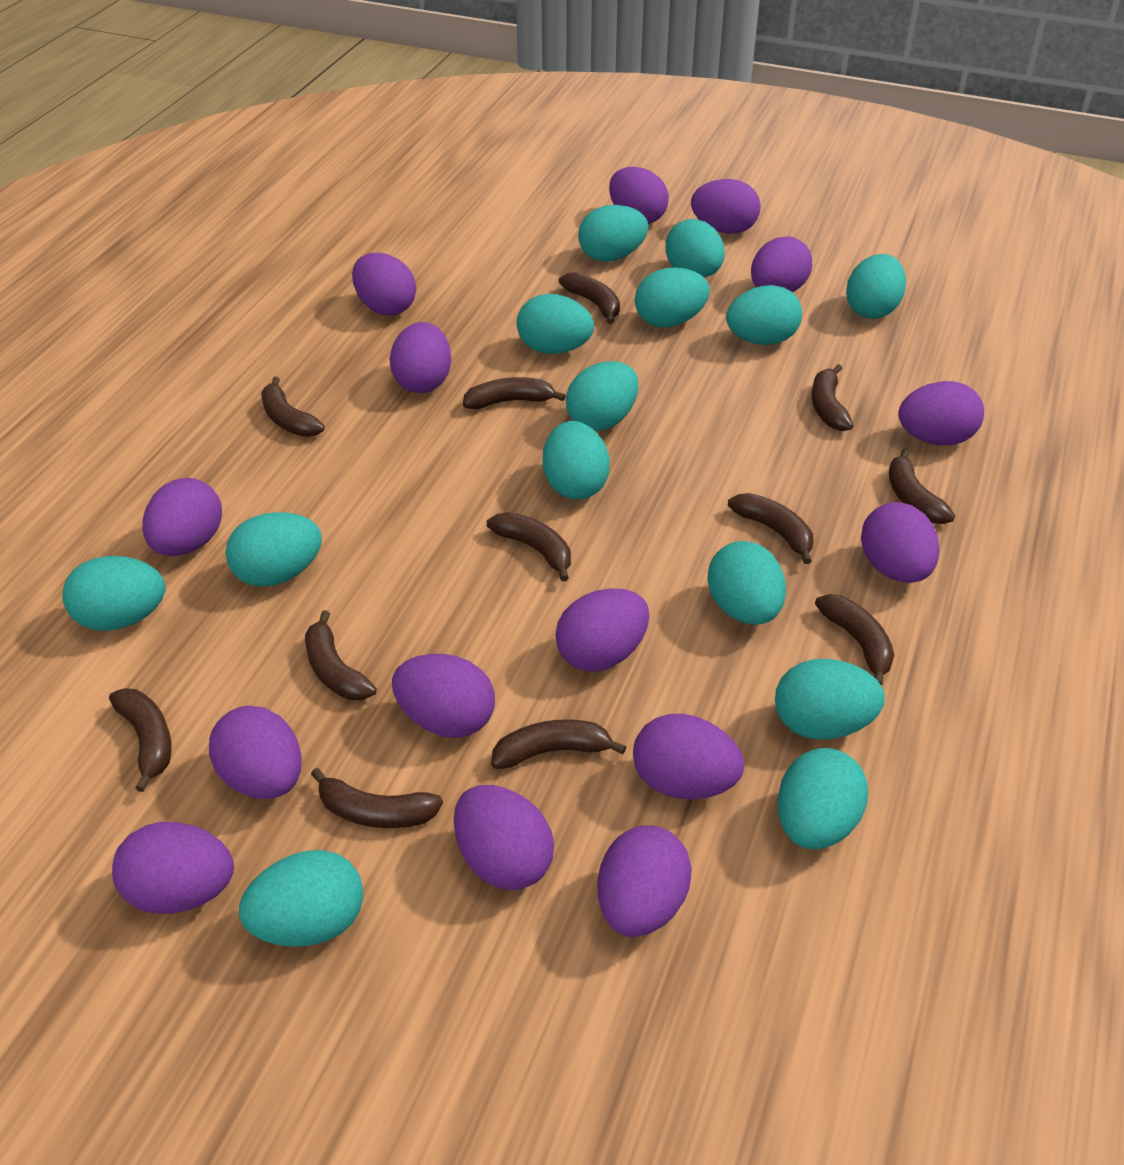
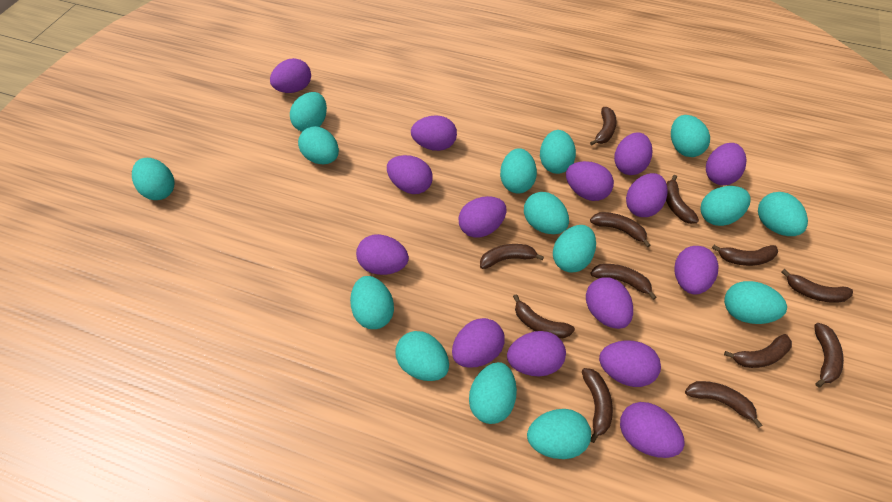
turquoise egg: 14 -> 15

